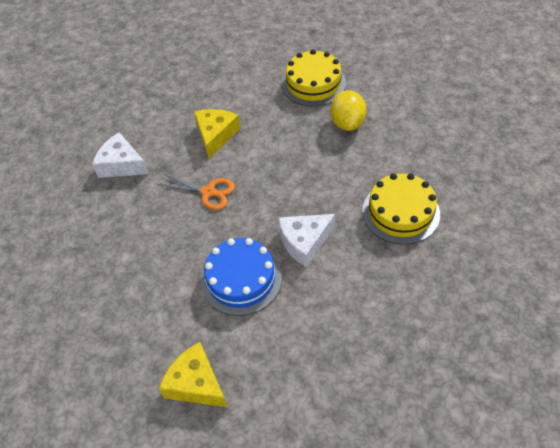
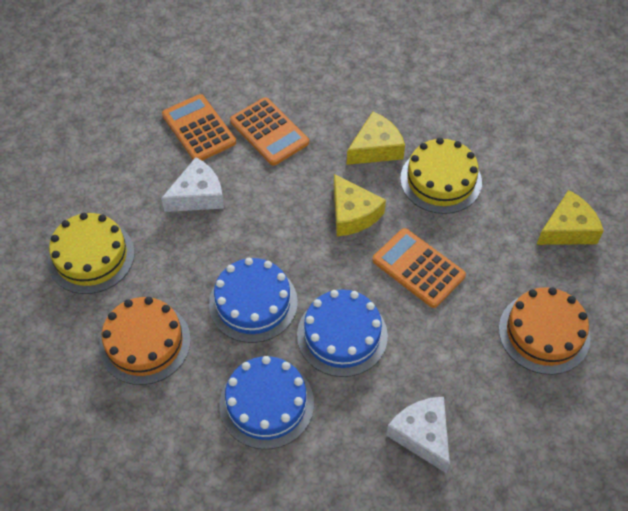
blue cake: 1 -> 3
orange cake: 0 -> 2
orange calculator: 0 -> 3
orange scissors: 1 -> 0
yellow cheese: 2 -> 3
yellow lemon: 1 -> 0

